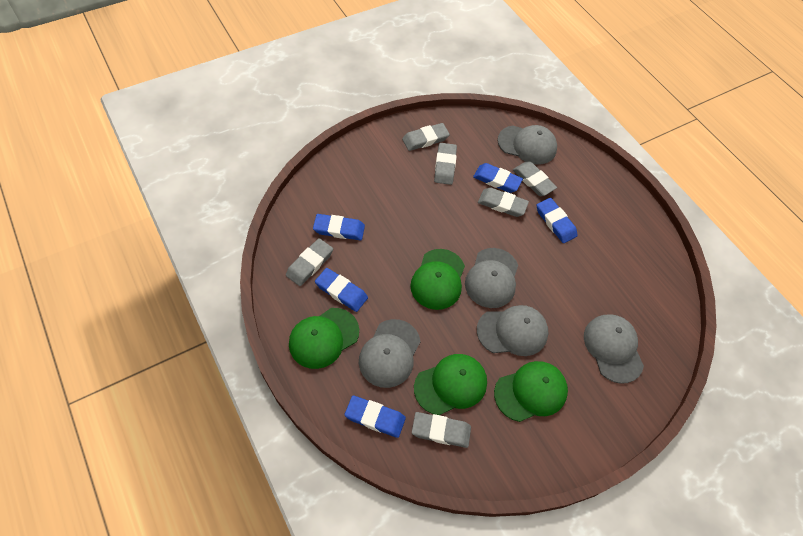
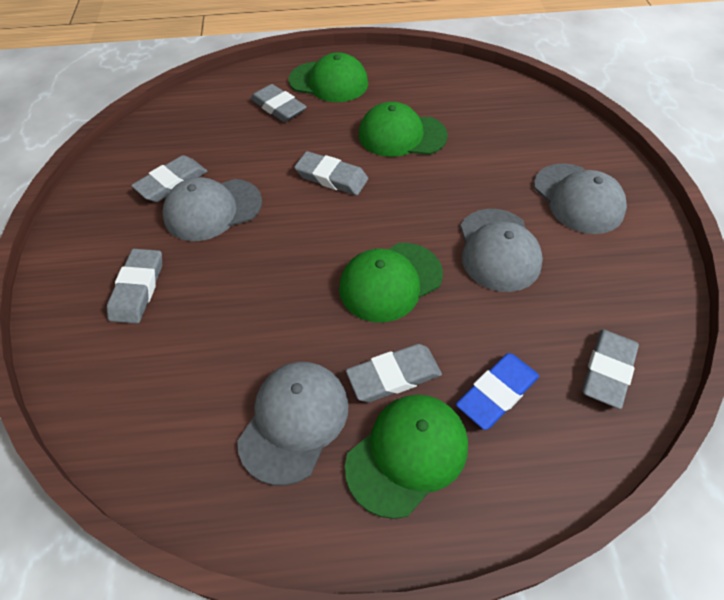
blue eraser: 5 -> 1
grey cap: 5 -> 4

